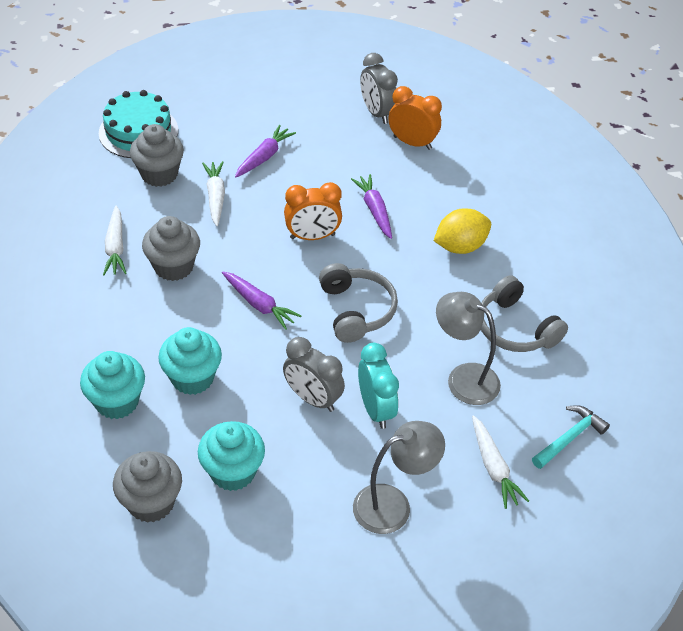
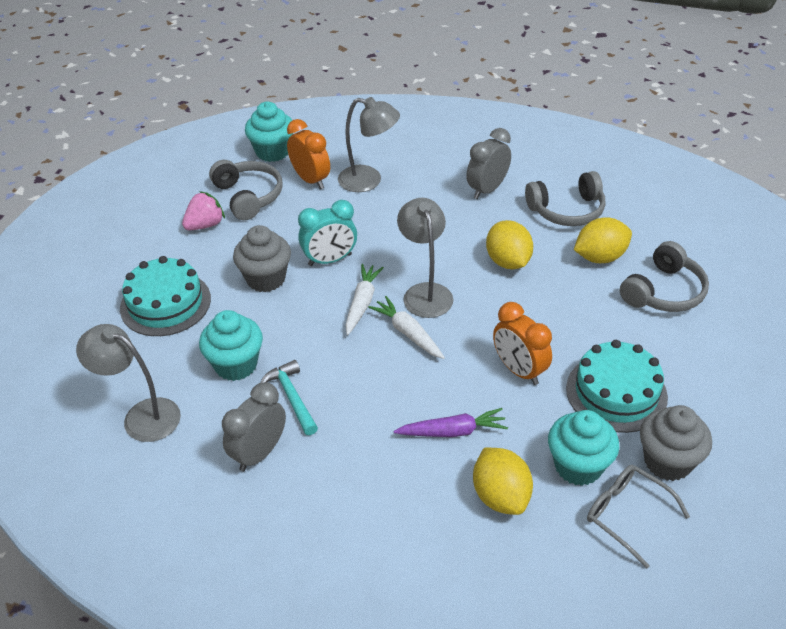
grey cupcake: 3 -> 2
grey glasses: 0 -> 1
grey headphones: 2 -> 3
grey lamp: 2 -> 3
pink strawberry: 0 -> 1
purple carrot: 3 -> 1
turquoise cake: 1 -> 2
white carrot: 3 -> 2
yellow lemon: 1 -> 3

